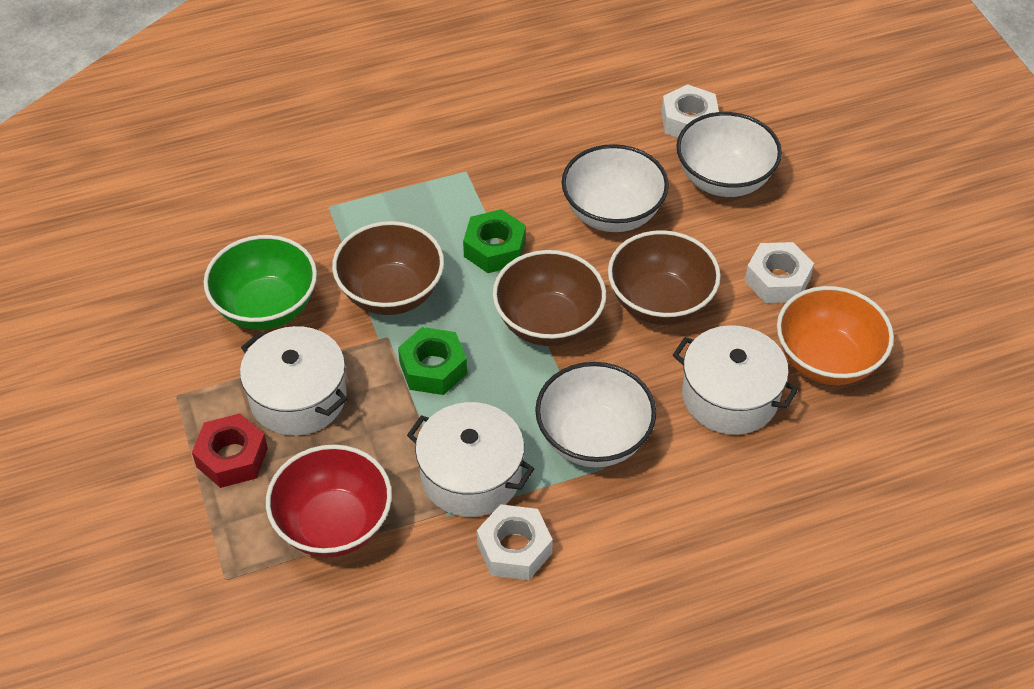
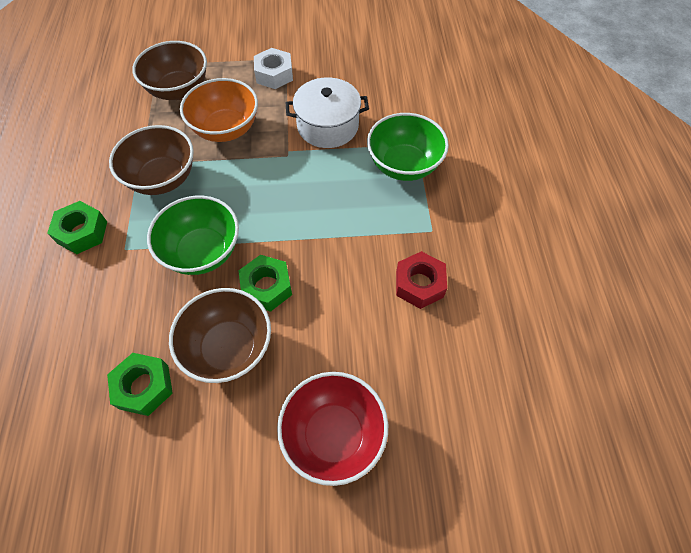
green bowl: 1 -> 2
green nut: 2 -> 3
white bowl: 3 -> 0
white nut: 3 -> 1
white pot: 3 -> 1

